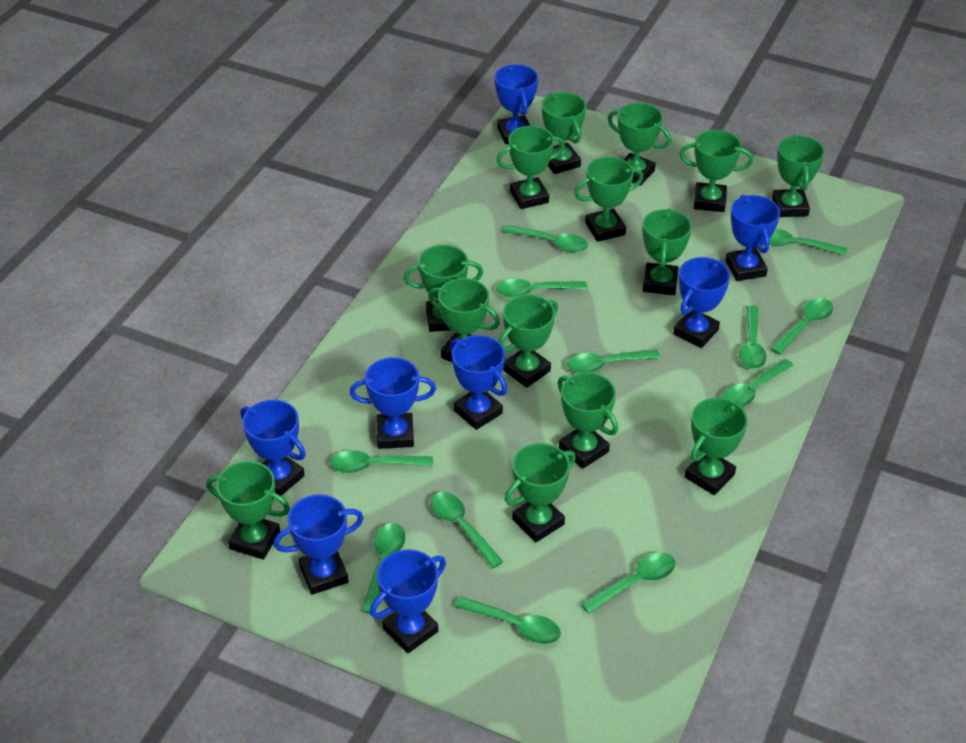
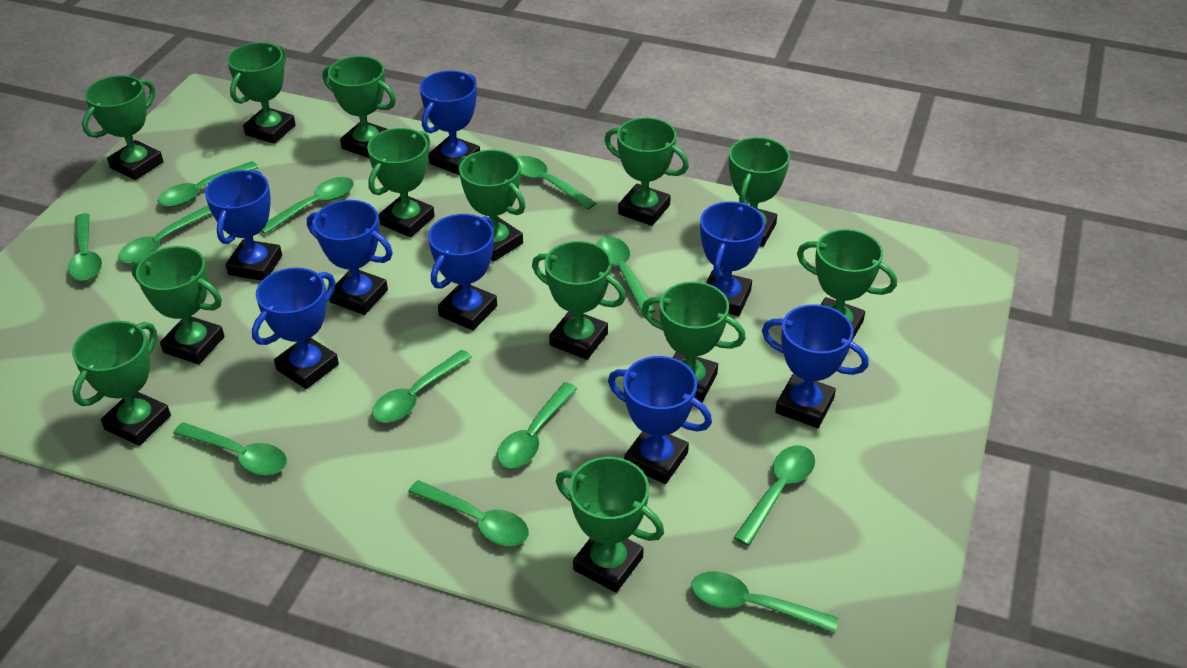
green trophy: 14 -> 13

